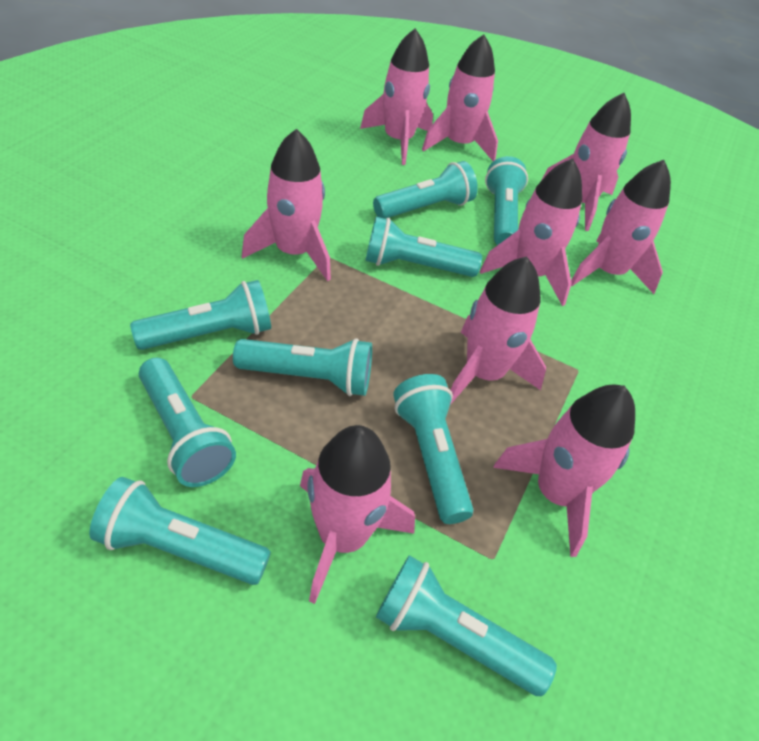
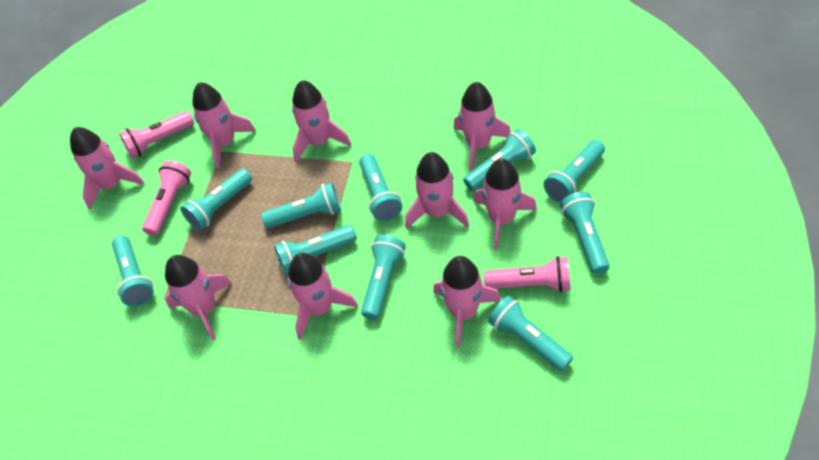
pink flashlight: 0 -> 3
turquoise flashlight: 9 -> 10

